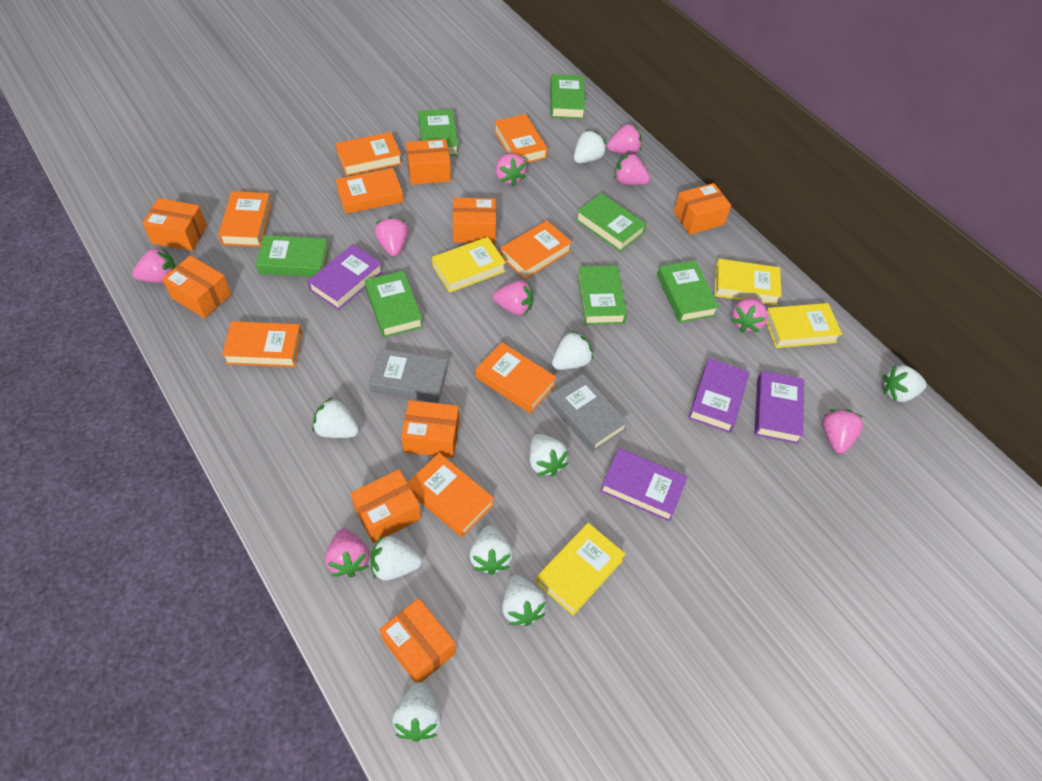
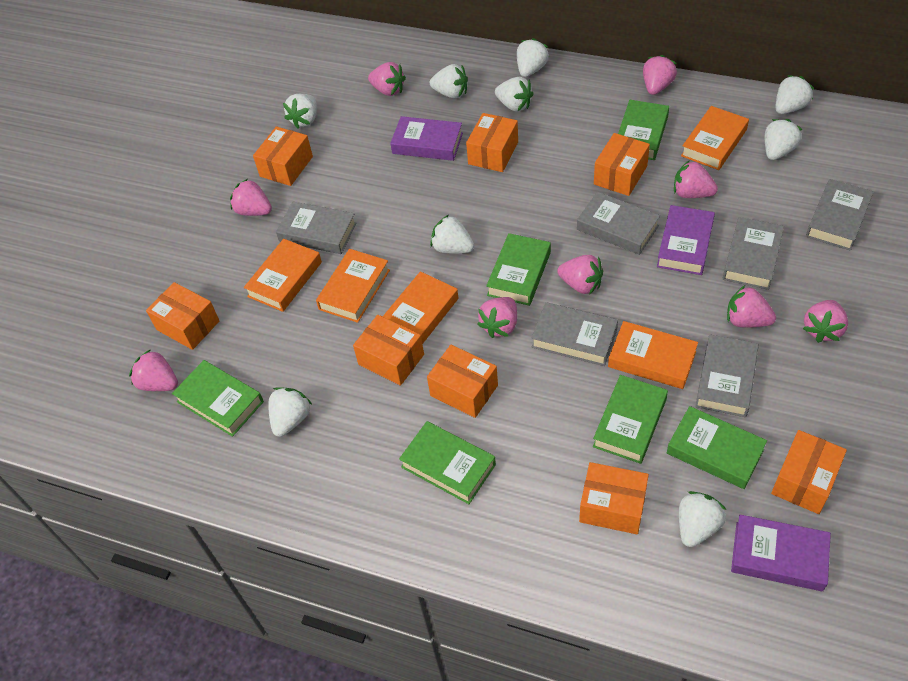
green book: 7 -> 6
grey book: 2 -> 6
orange book: 8 -> 5
purple book: 4 -> 3
yellow book: 4 -> 0

